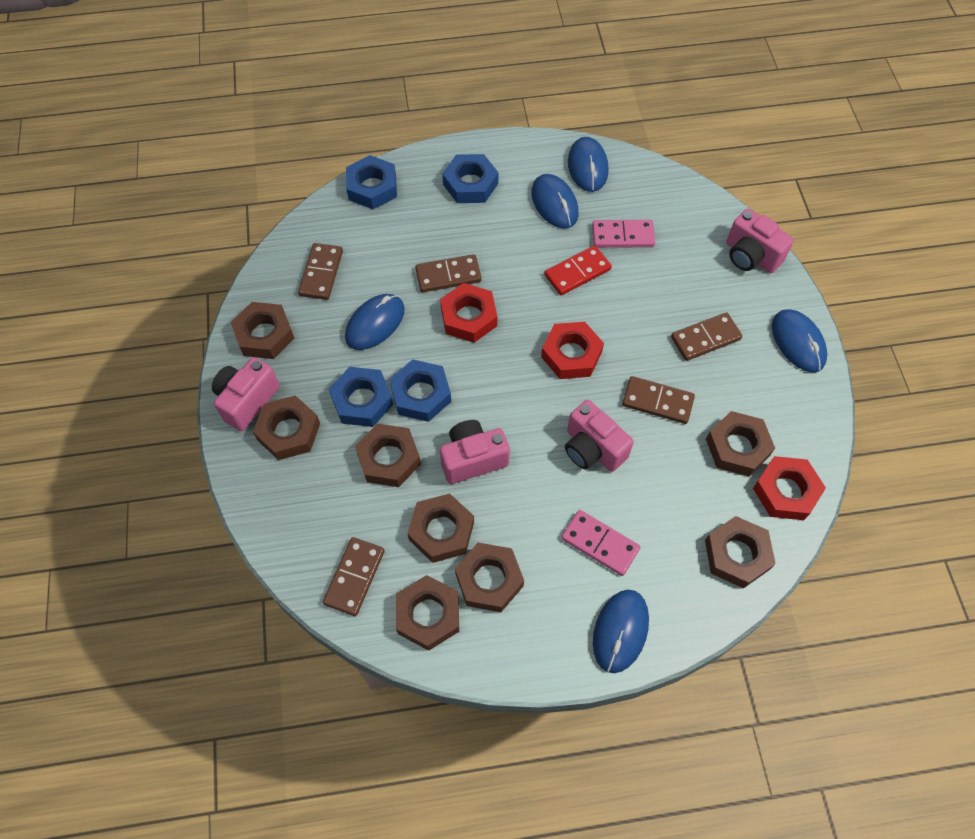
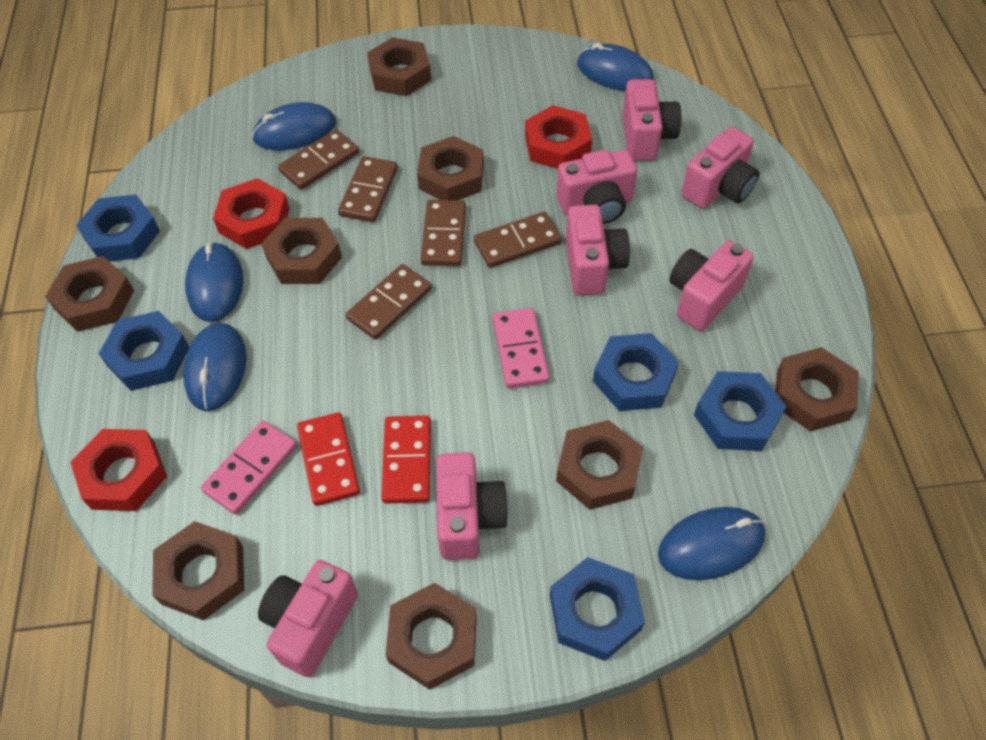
blue nut: 4 -> 5
pink camera: 4 -> 7
red domino: 1 -> 2

